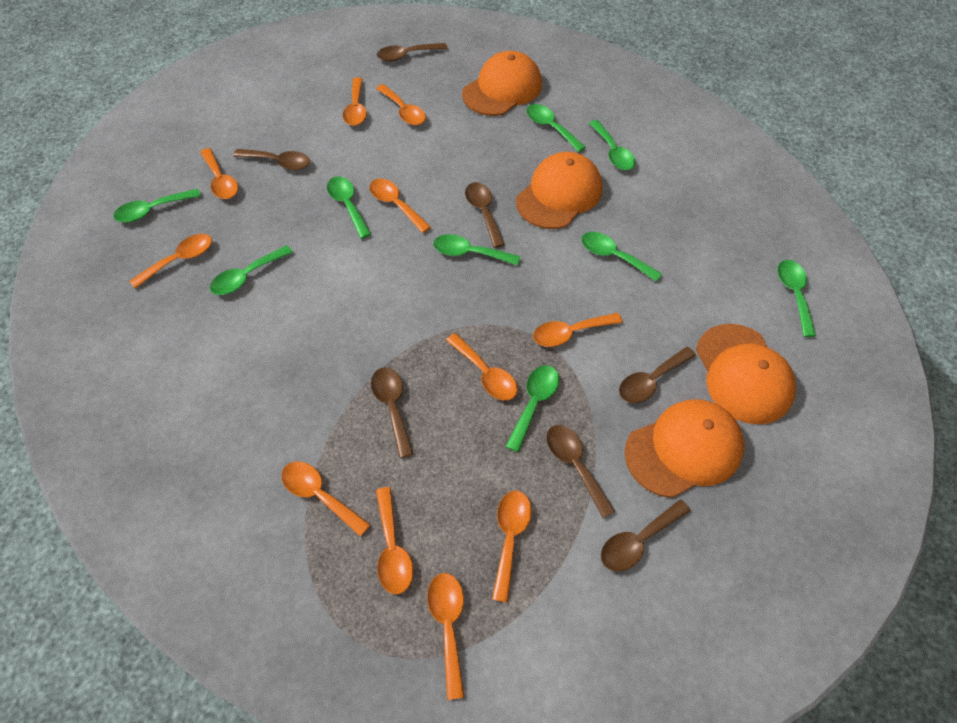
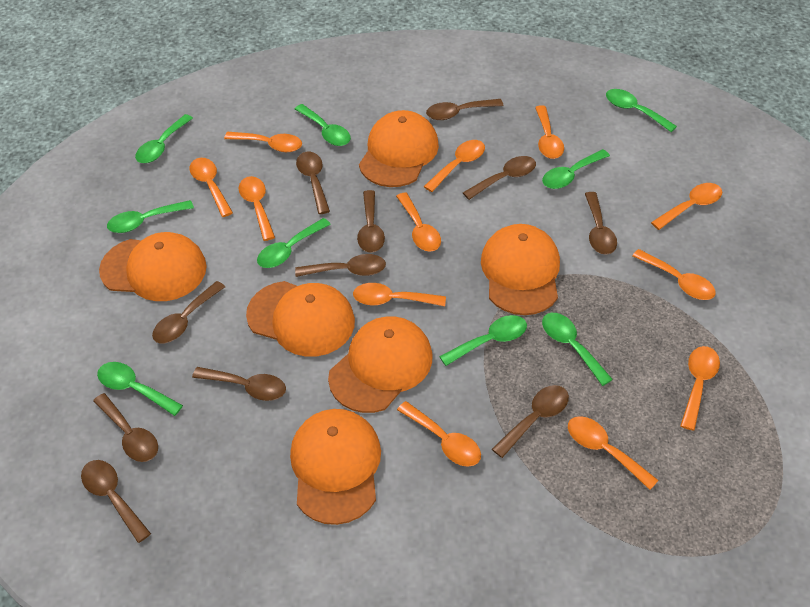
brown spoon: 7 -> 11
orange cap: 4 -> 6
orange spoon: 11 -> 12

